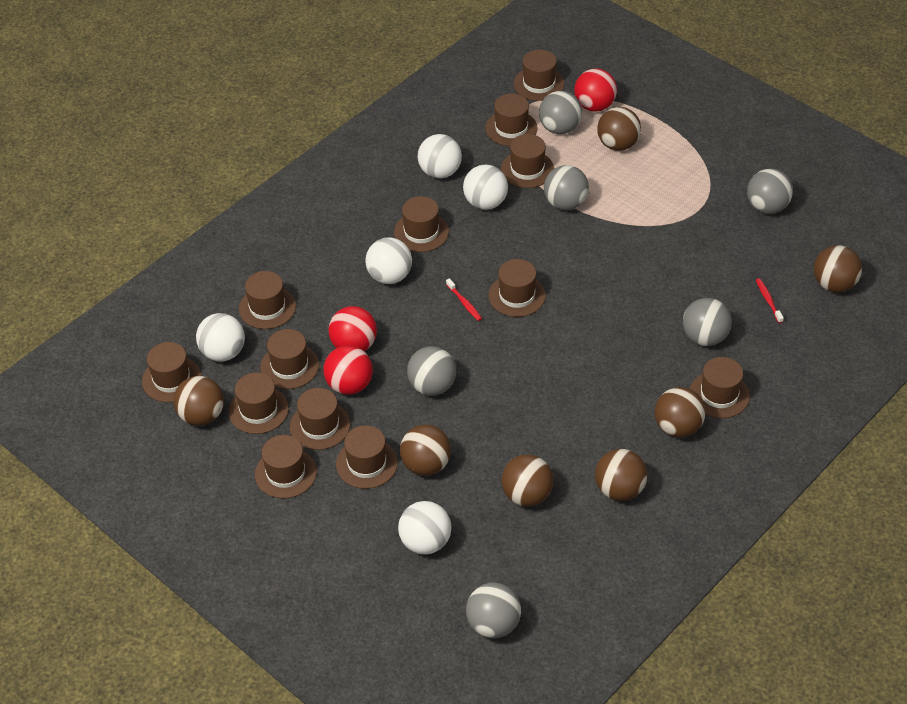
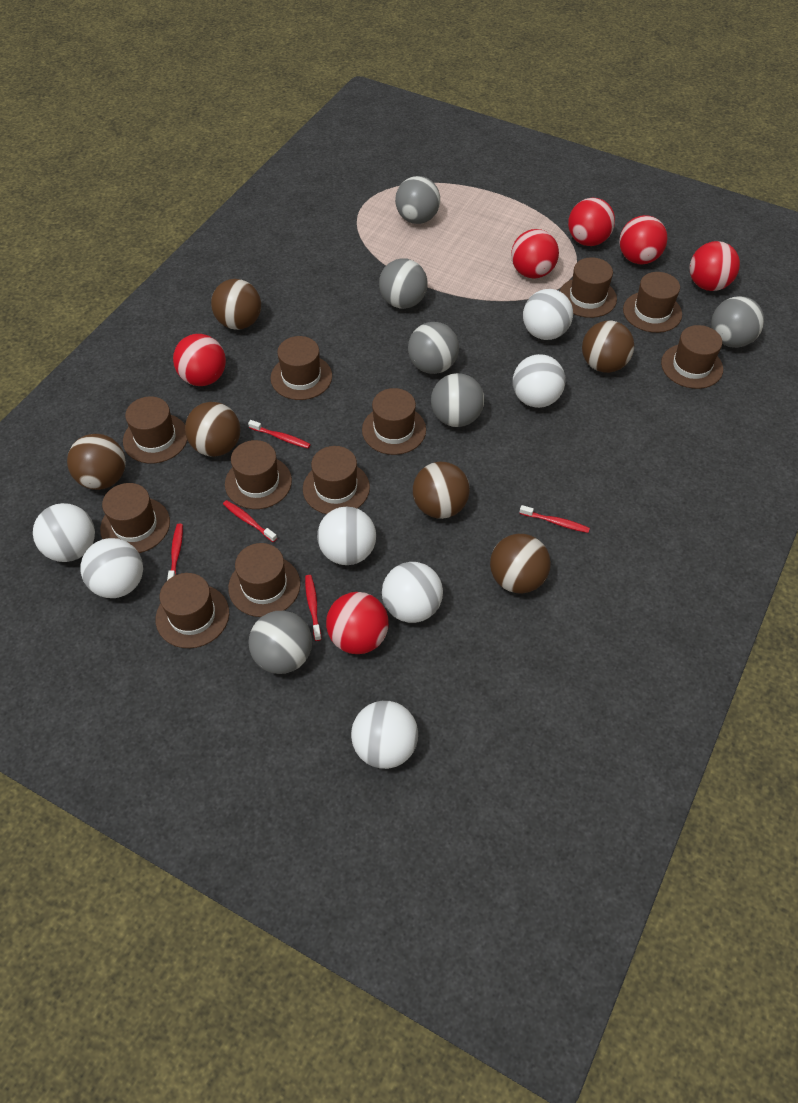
brown ball: 7 -> 6
brown hat: 13 -> 11
red ball: 3 -> 6
red toothbrush: 2 -> 5
white ball: 5 -> 7

